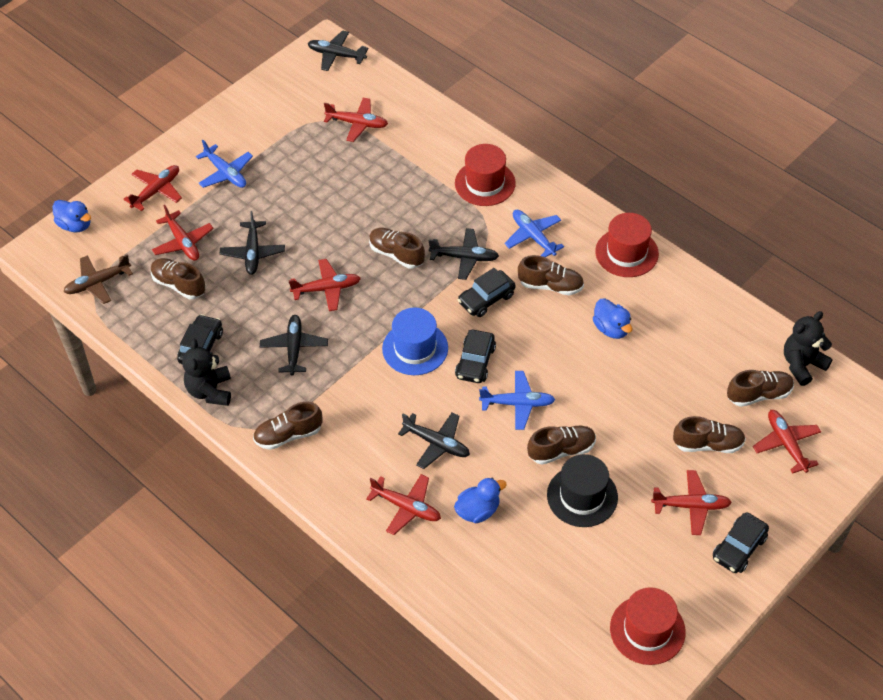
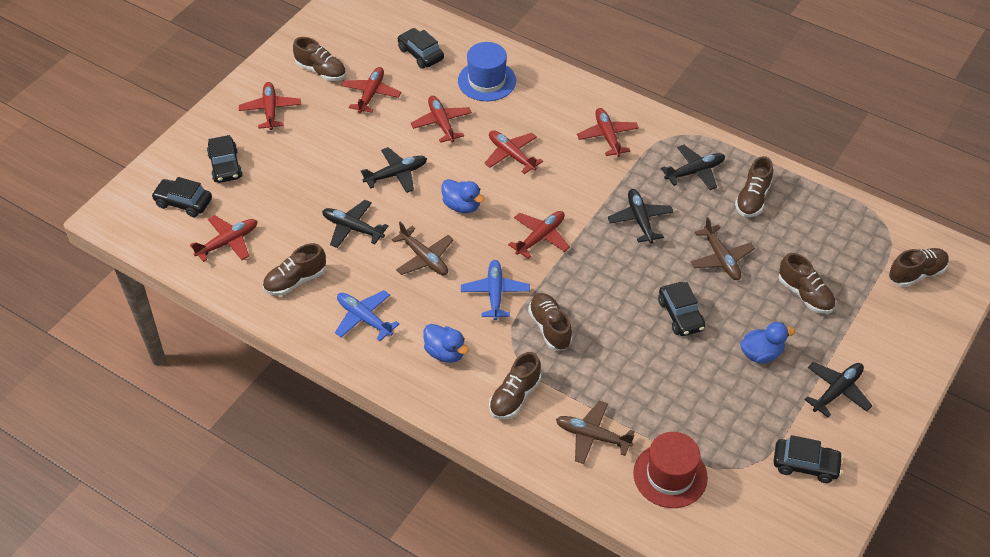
black car: 4 -> 5
black hat: 1 -> 0
black teddy bear: 2 -> 0
blue plane: 3 -> 2
brown plane: 1 -> 3
red hat: 3 -> 1

